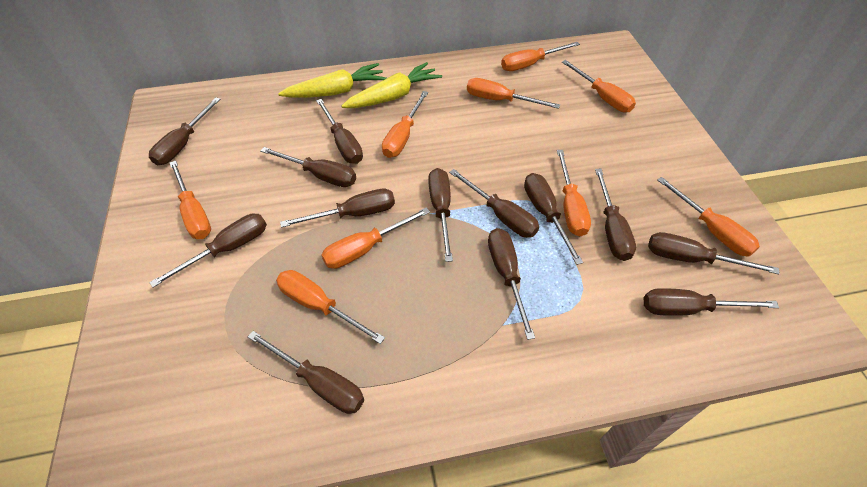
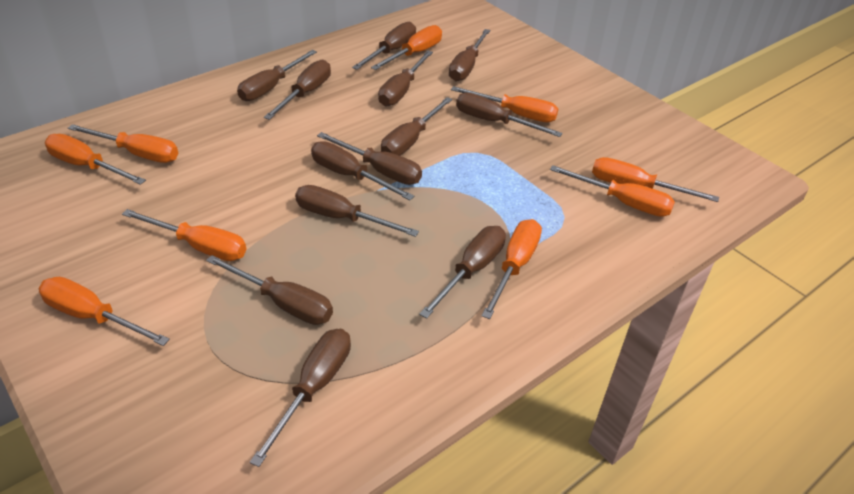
yellow carrot: 2 -> 0

